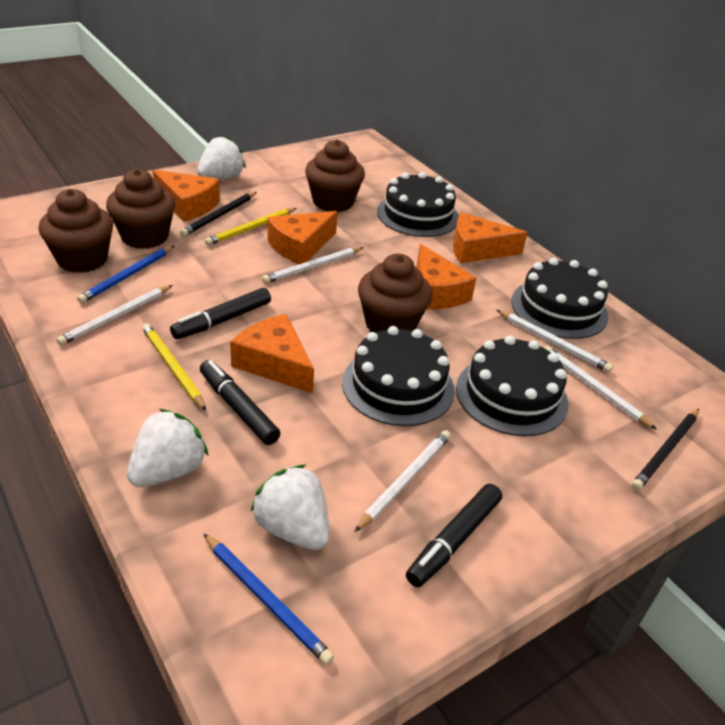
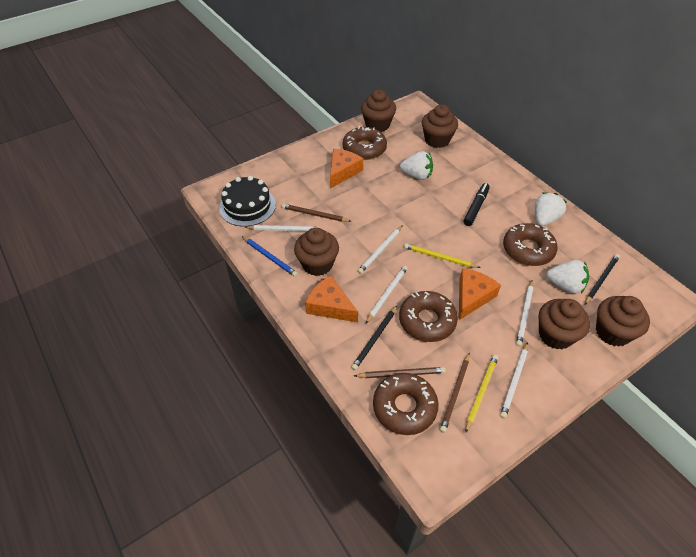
black cake: 4 -> 1
black marker: 3 -> 1
blue pencil: 2 -> 1
brown cupcake: 4 -> 5
brown donut: 0 -> 4
brown pencil: 0 -> 3
orange cheese: 5 -> 3

